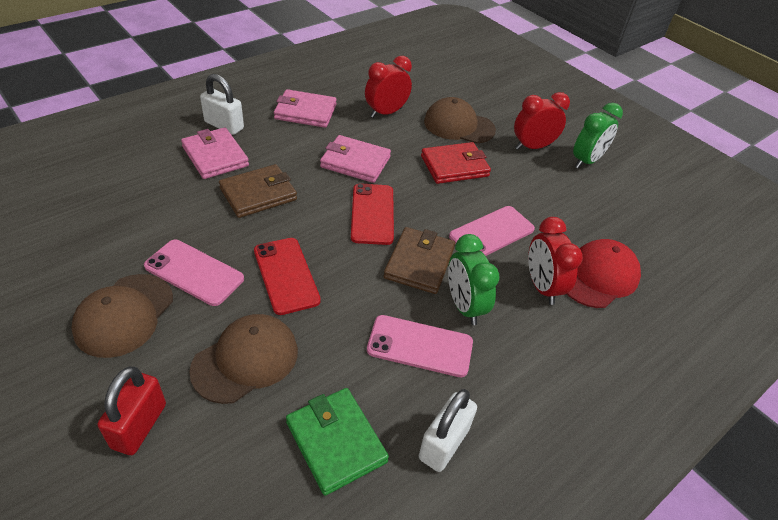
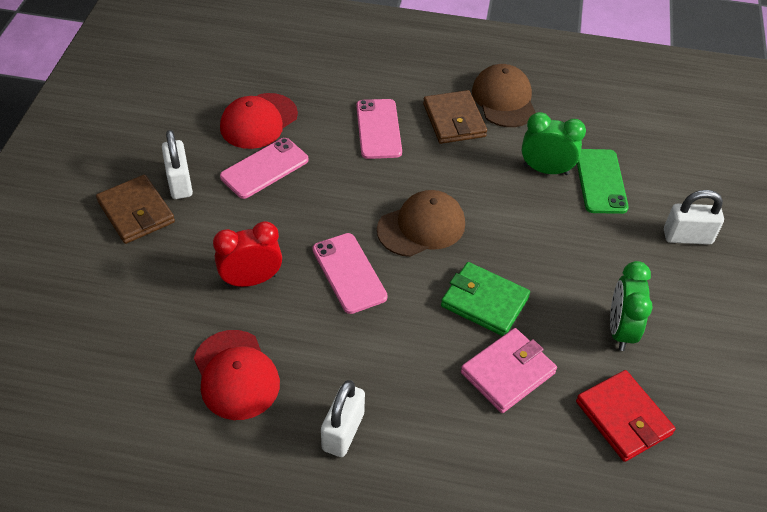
brown cap: 3 -> 2
green phone: 0 -> 1
pink wallet: 3 -> 1
red cap: 1 -> 2
red clock: 3 -> 1
red padlock: 1 -> 0
red phone: 2 -> 0
white padlock: 2 -> 3

